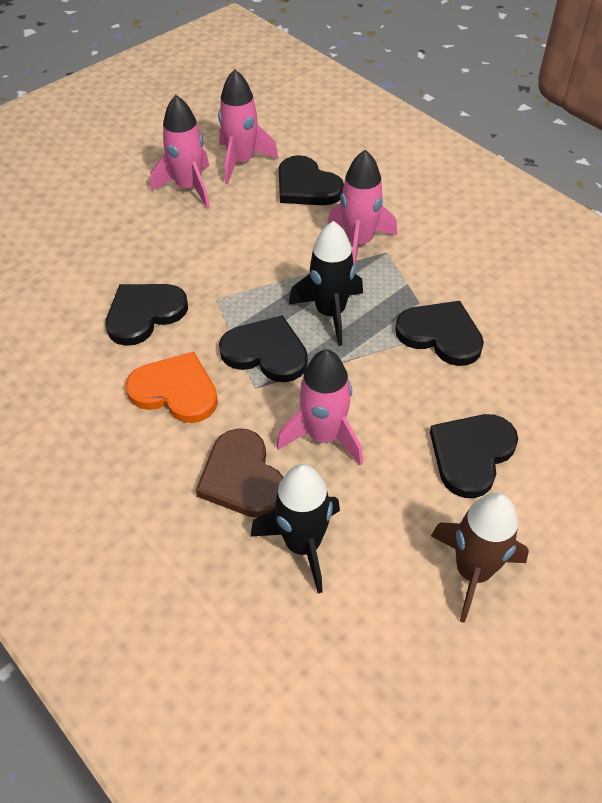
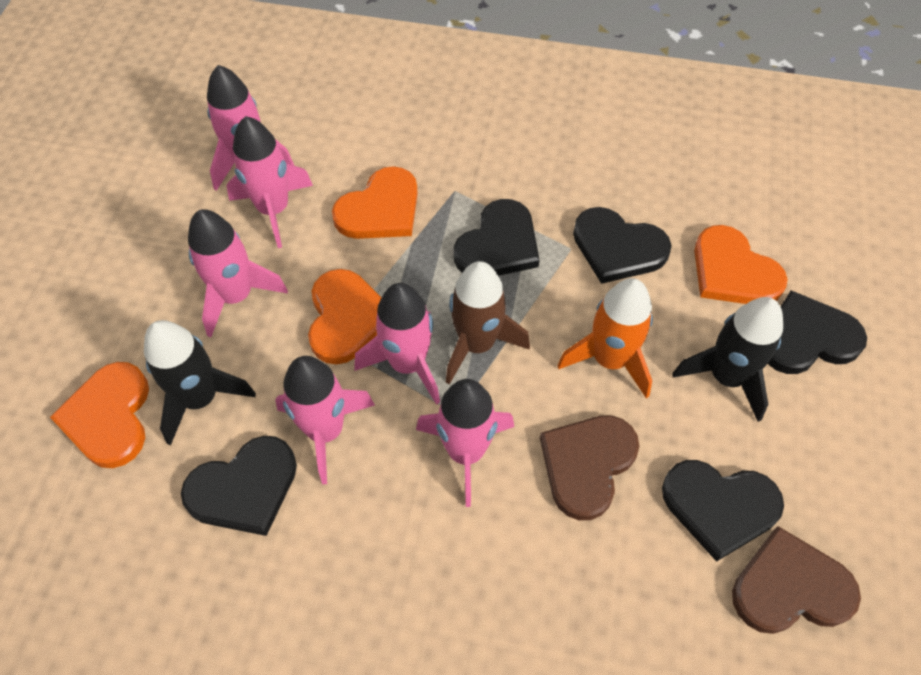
brown heart: 1 -> 2
orange heart: 1 -> 4
orange rocket: 0 -> 1
pink rocket: 4 -> 6

